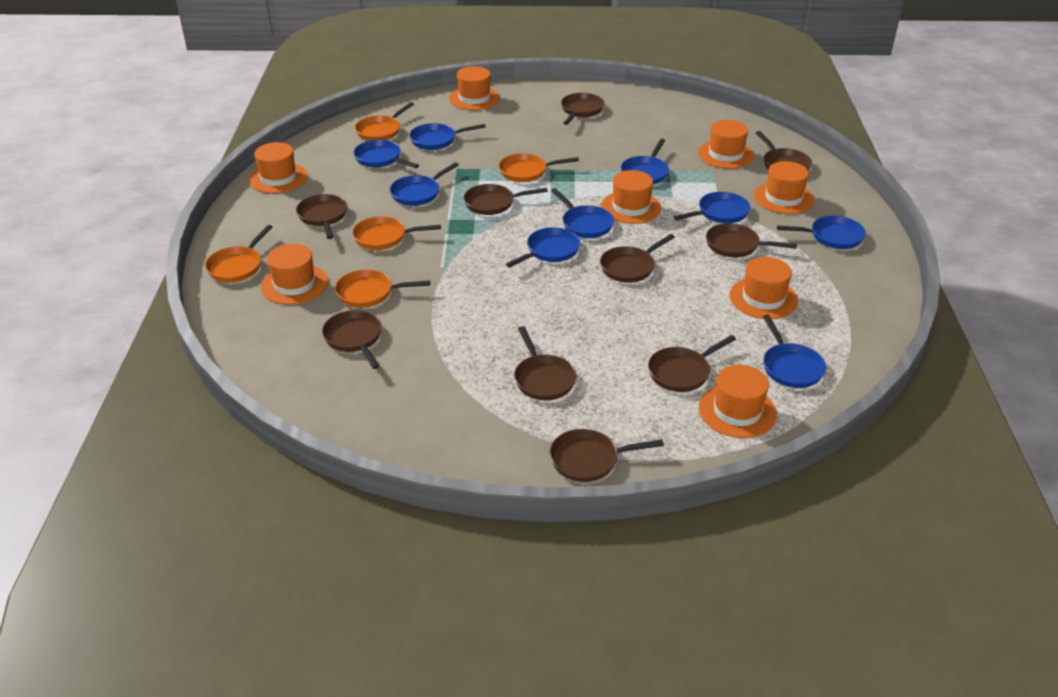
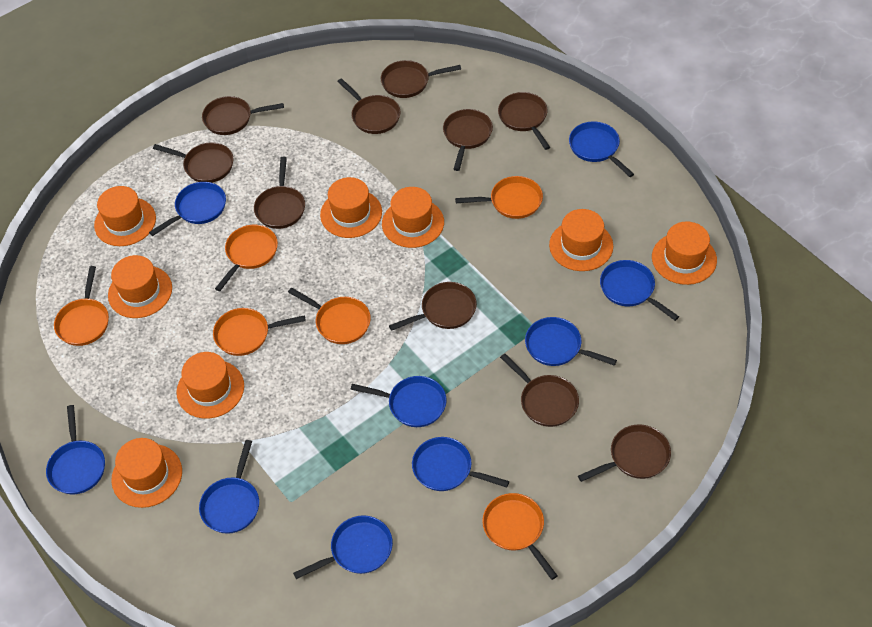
orange pan: 5 -> 6

